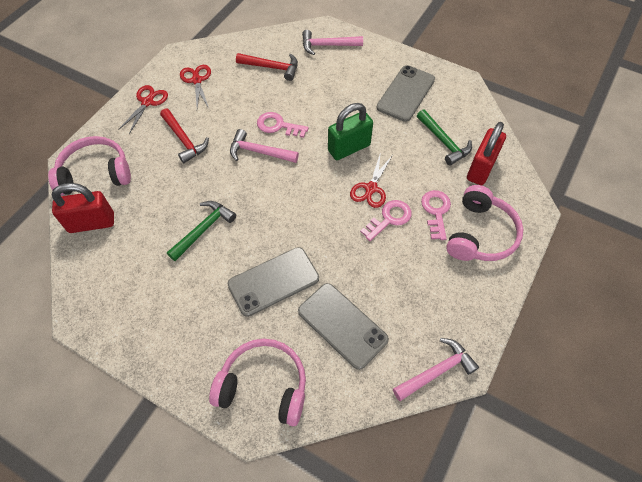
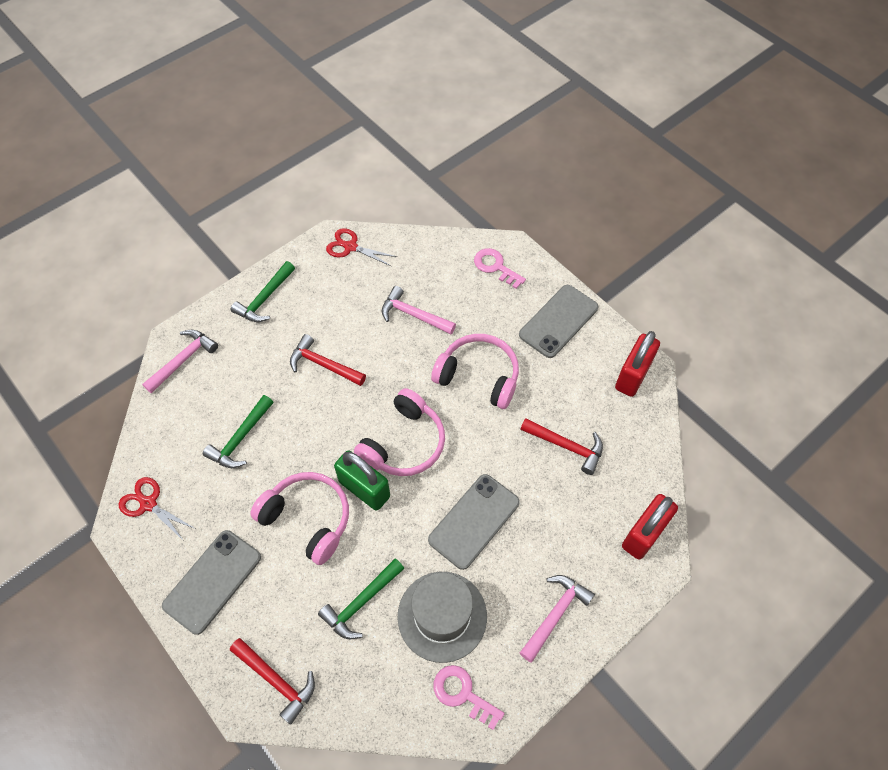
green hammer: 2 -> 3
grey hat: 0 -> 1
pink key: 3 -> 2
red hammer: 2 -> 3
red scissors: 3 -> 2

